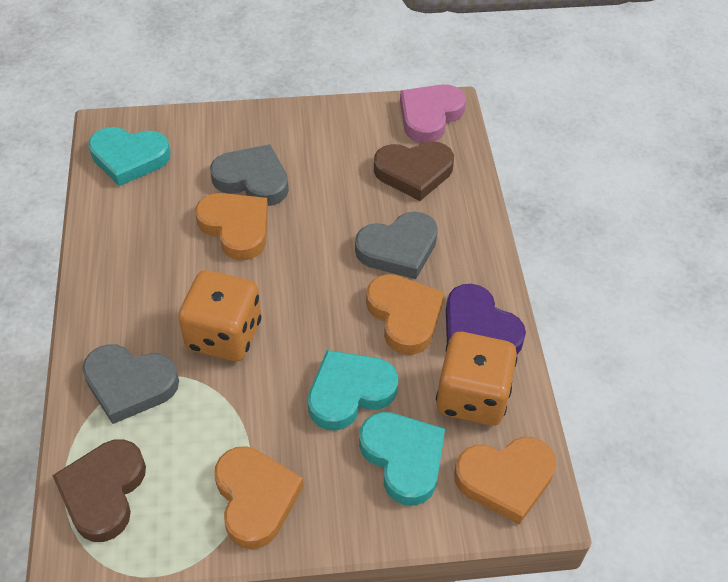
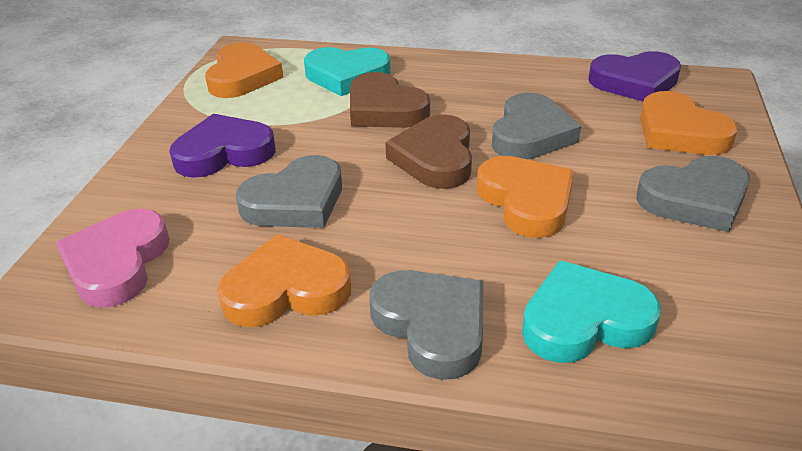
grey heart: 3 -> 4
orange dice: 2 -> 0
purple heart: 1 -> 2
turquoise heart: 3 -> 2

